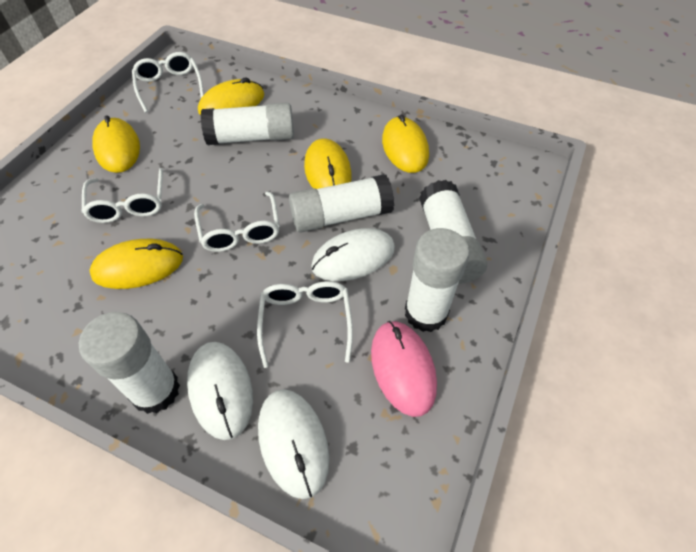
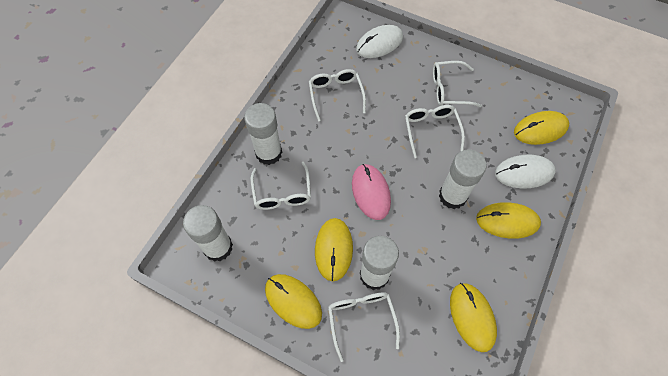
white glasses: 4 -> 5
white glue stick: 5 -> 4
white mouse: 3 -> 2

